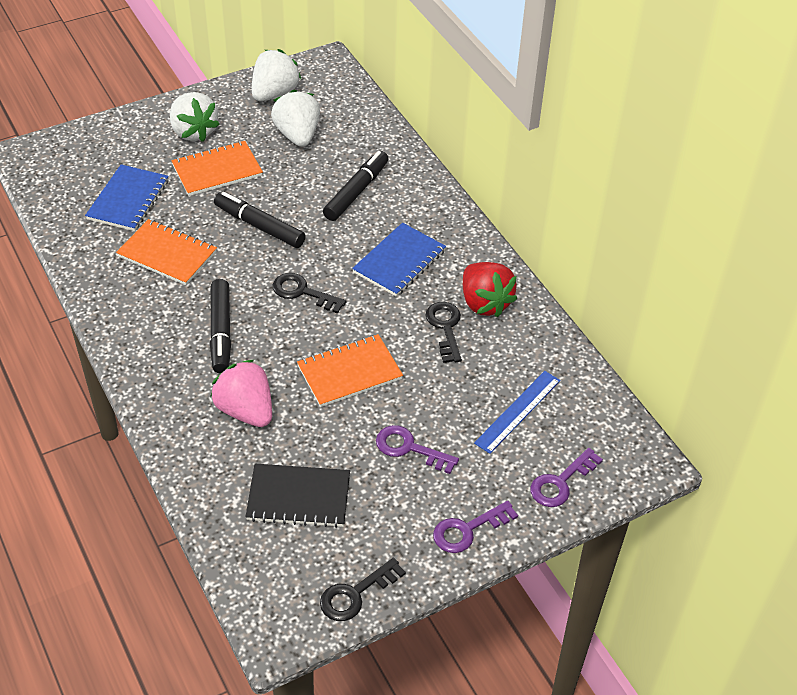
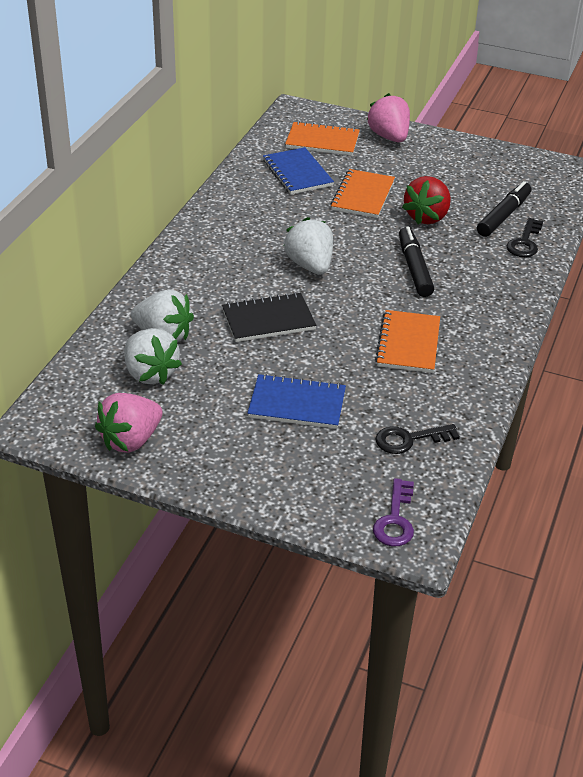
black key: 3 -> 2
black marker: 3 -> 2
blue ruler: 1 -> 0
pink strawberry: 1 -> 2
purple key: 3 -> 1

